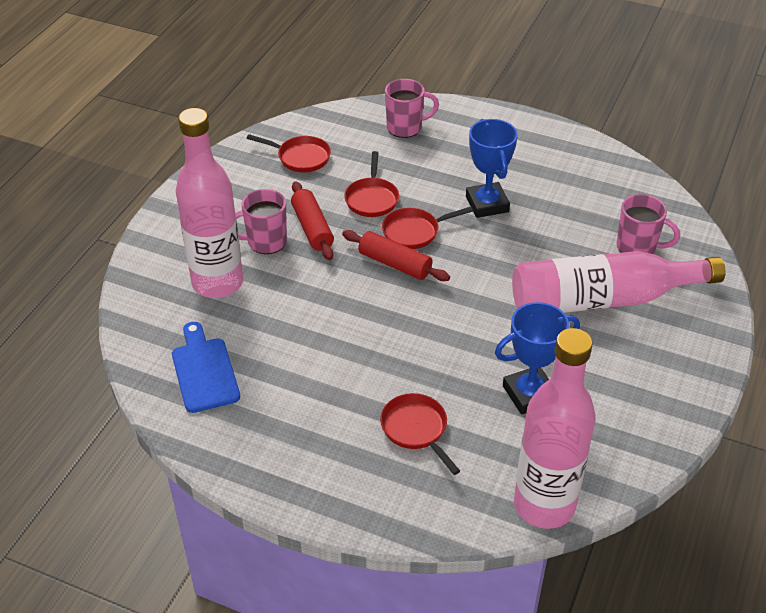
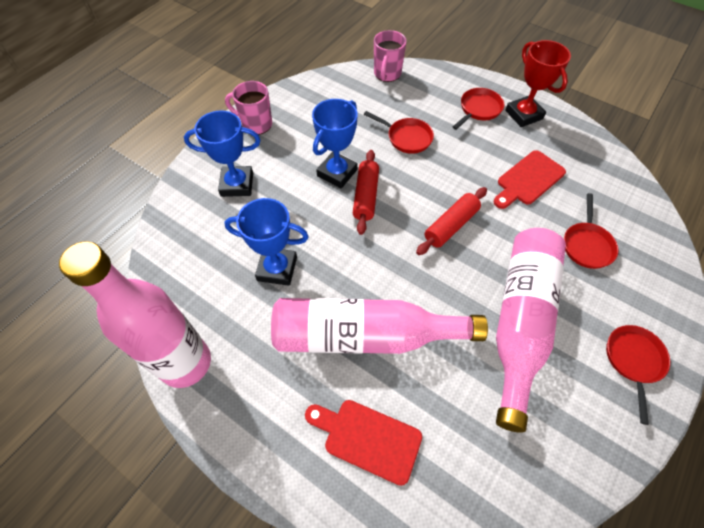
blue cutting board: 1 -> 0
blue trophy: 2 -> 3
pink mug: 3 -> 2
red cutting board: 0 -> 2
red trophy: 0 -> 1

